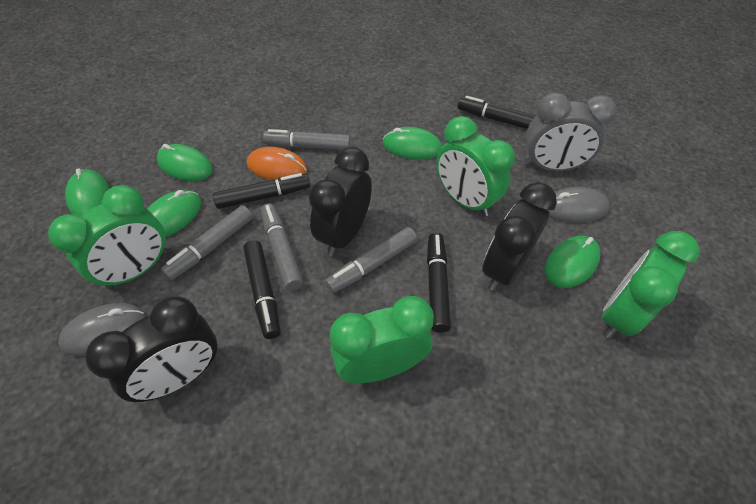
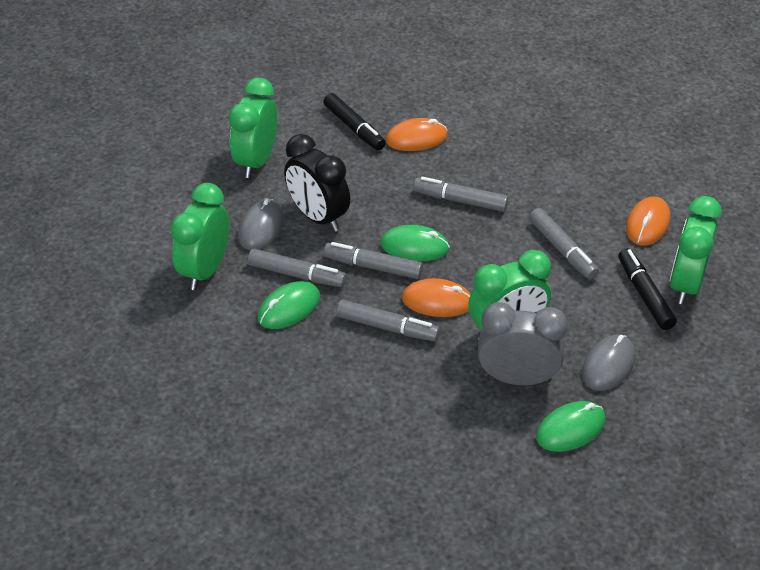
black clock: 3 -> 1
black marker: 4 -> 2
green mouse: 5 -> 3
grey marker: 4 -> 5
orange mouse: 1 -> 3

